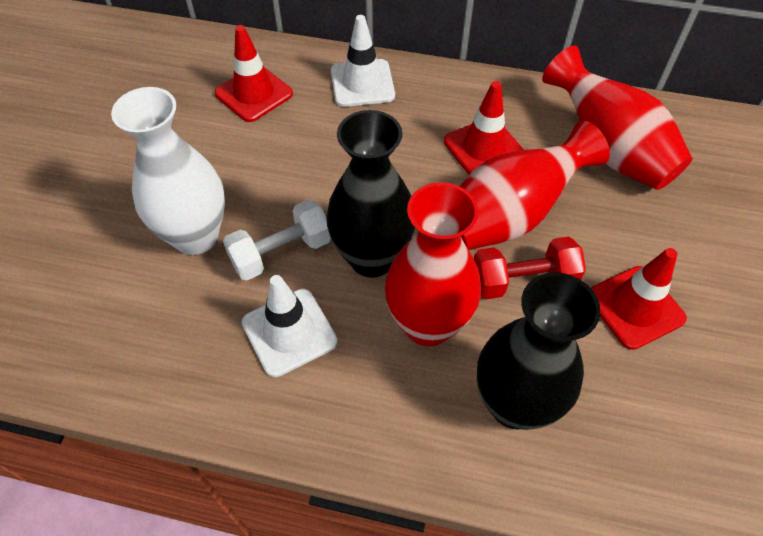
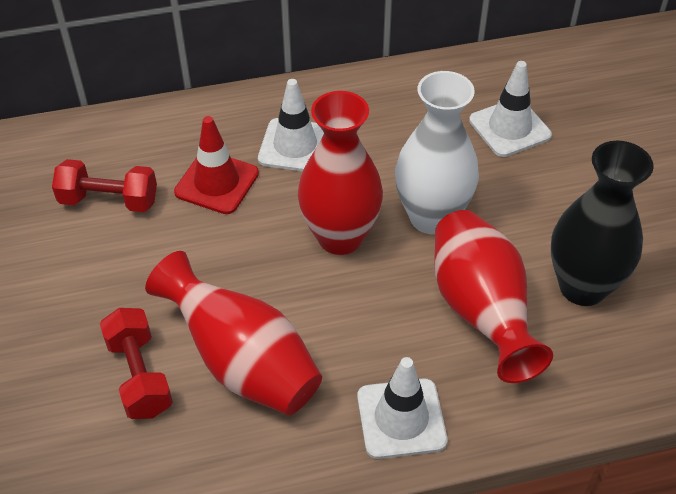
black vase: 2 -> 1
red dumbbell: 1 -> 2
red traffic cone: 3 -> 1
white dumbbell: 1 -> 0
white traffic cone: 2 -> 3

